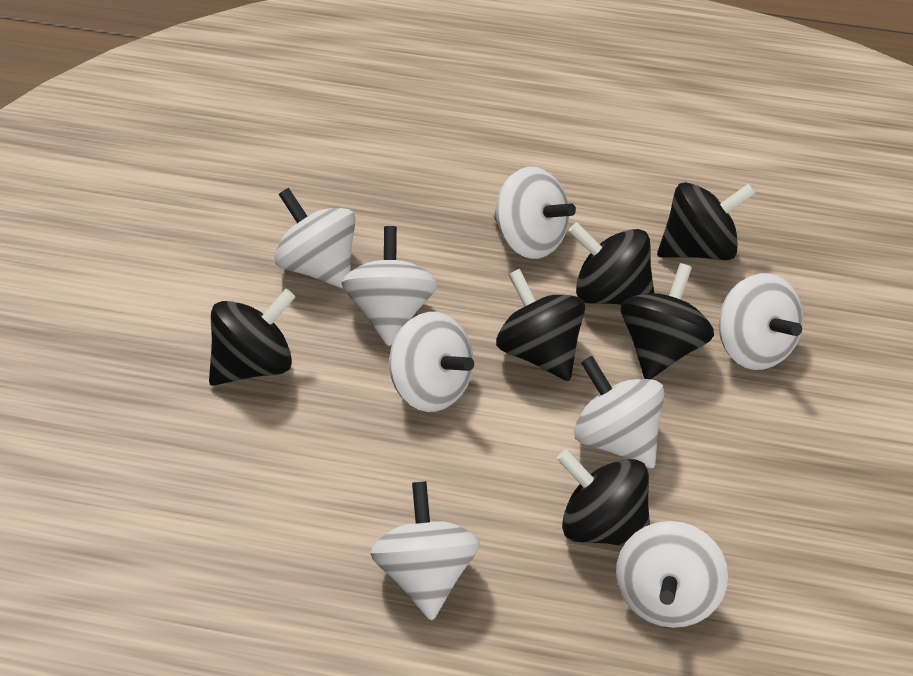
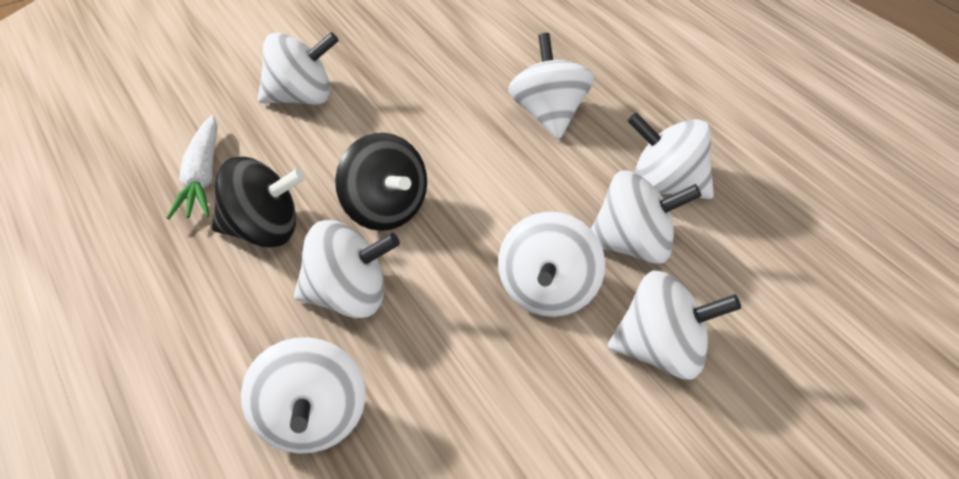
black spinning top: 6 -> 2
white carrot: 0 -> 1

